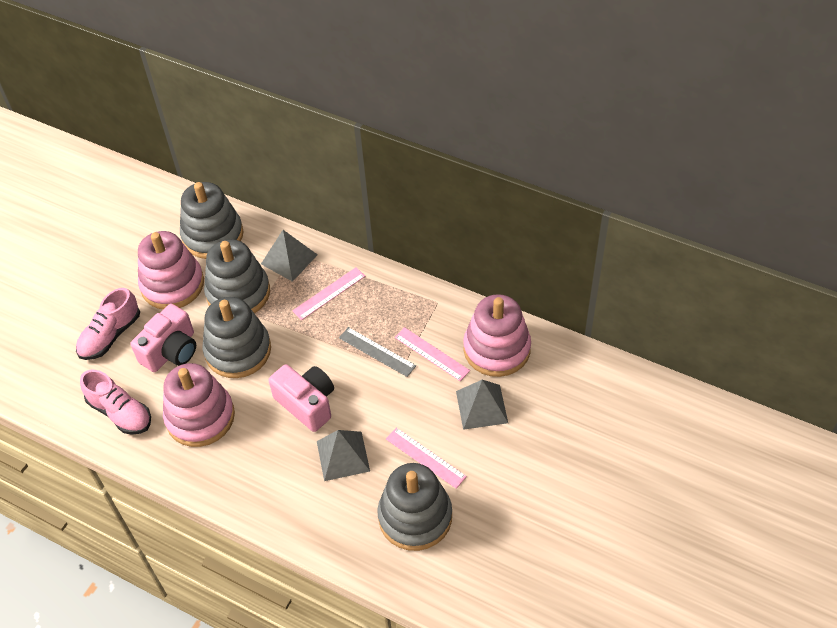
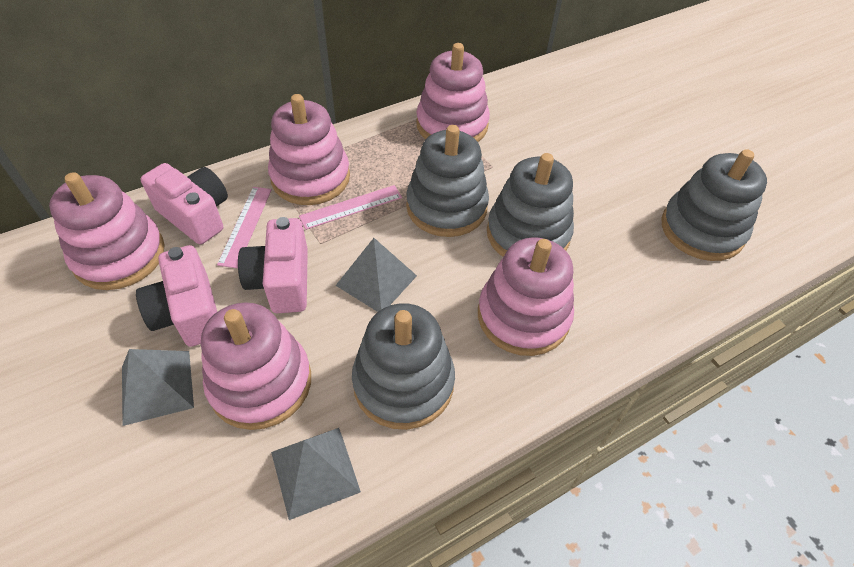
grey ruler: 1 -> 0
pink camera: 2 -> 3
pink ruler: 3 -> 2
pink shoe: 2 -> 0
pink stacking toy: 3 -> 5

